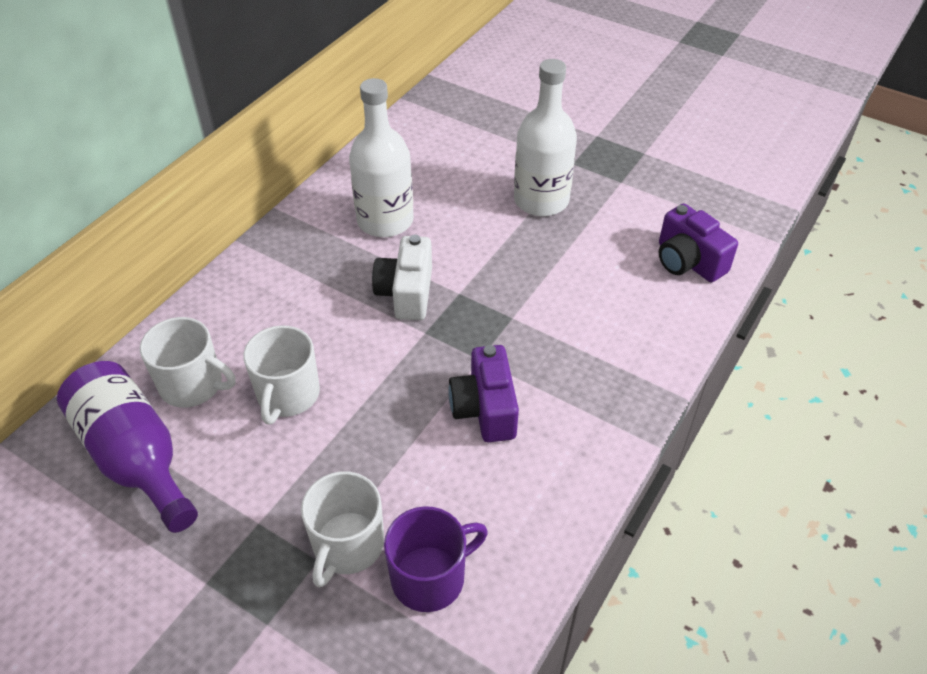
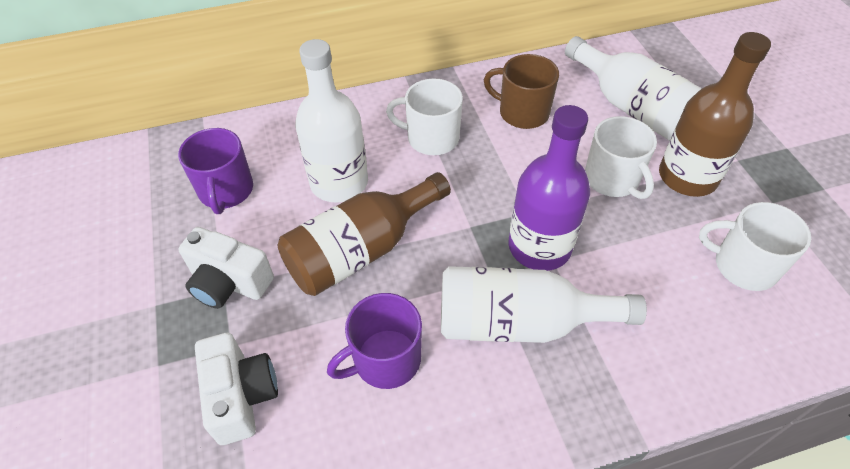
brown bottle: 0 -> 2
brown mug: 0 -> 1
purple camera: 2 -> 0
purple mug: 1 -> 2
white bottle: 2 -> 3
white camera: 1 -> 2

